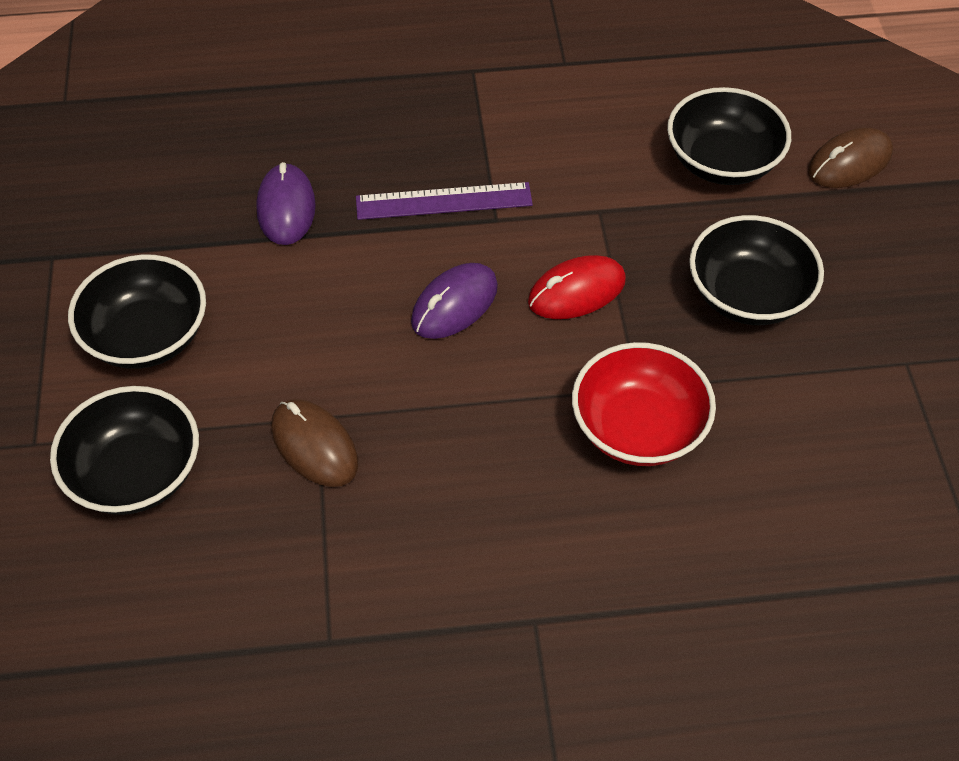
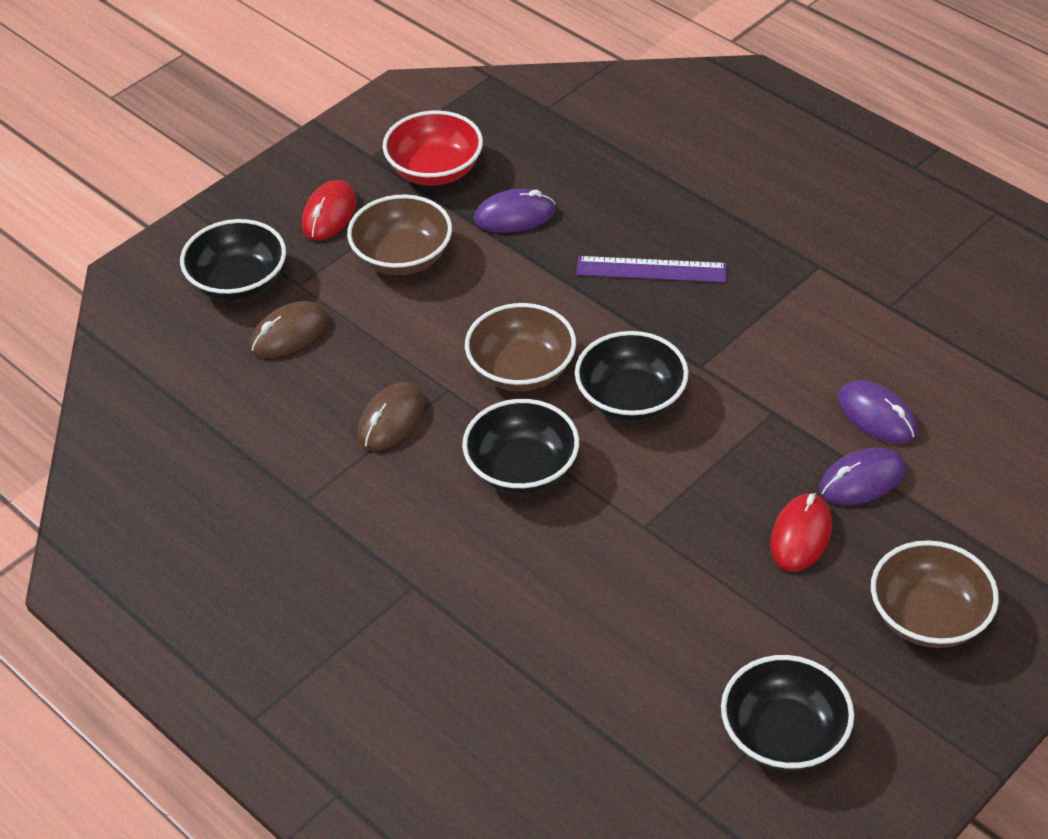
brown bowl: 0 -> 3
purple mouse: 2 -> 3
red mouse: 1 -> 2

